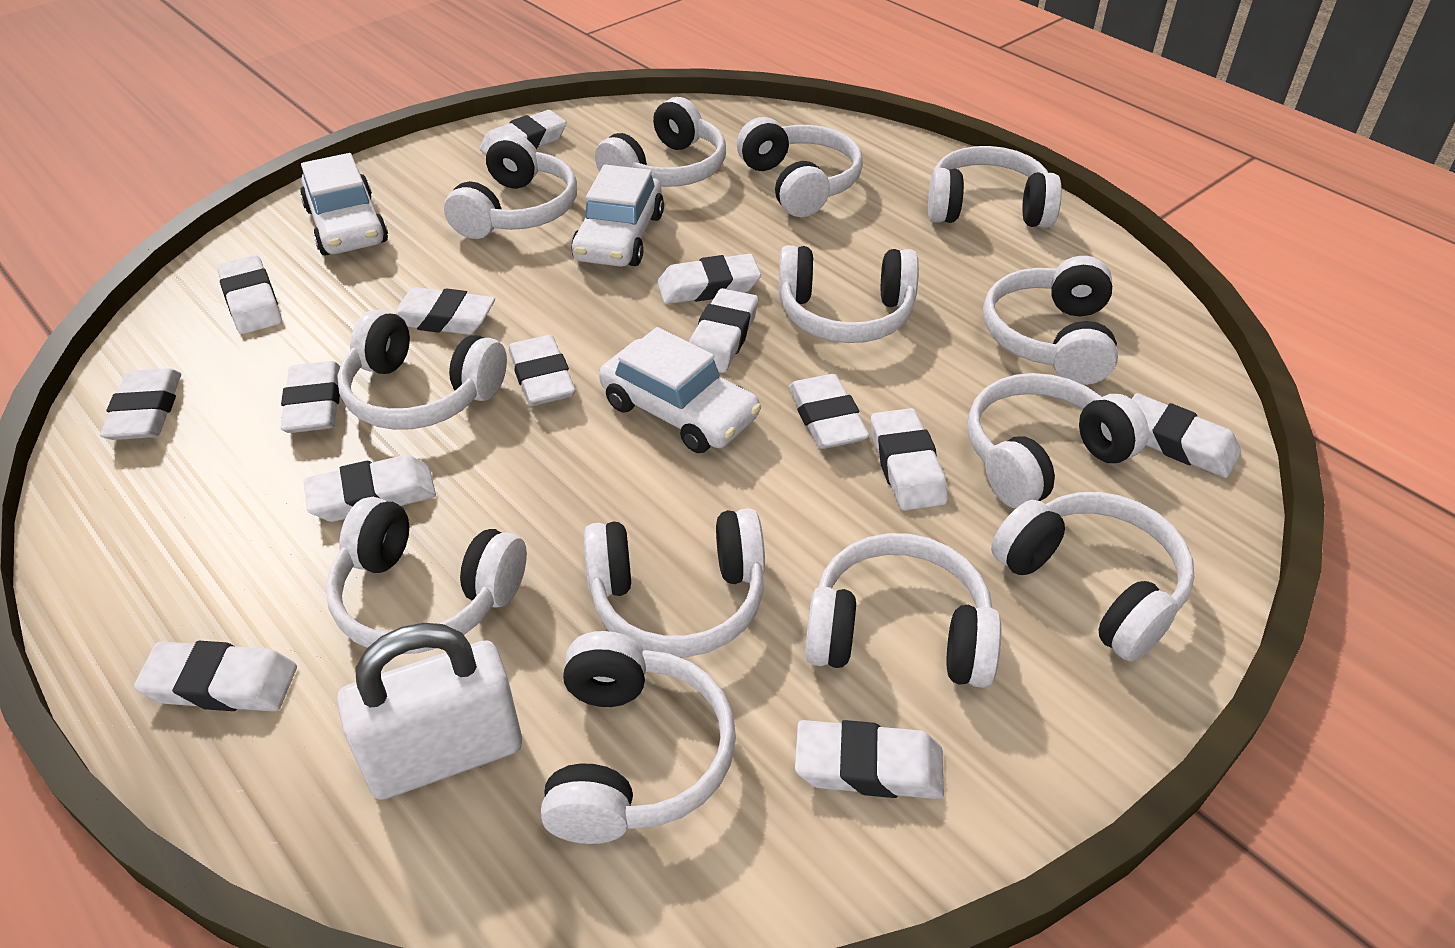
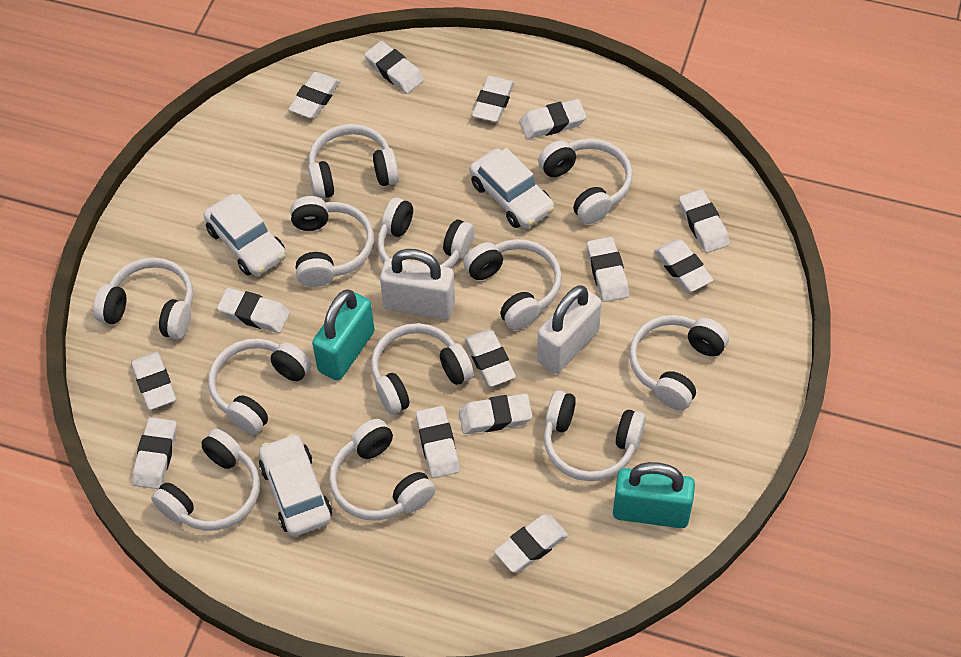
turquoise padlock: 0 -> 2
white headphones: 13 -> 12
white padlock: 1 -> 2

